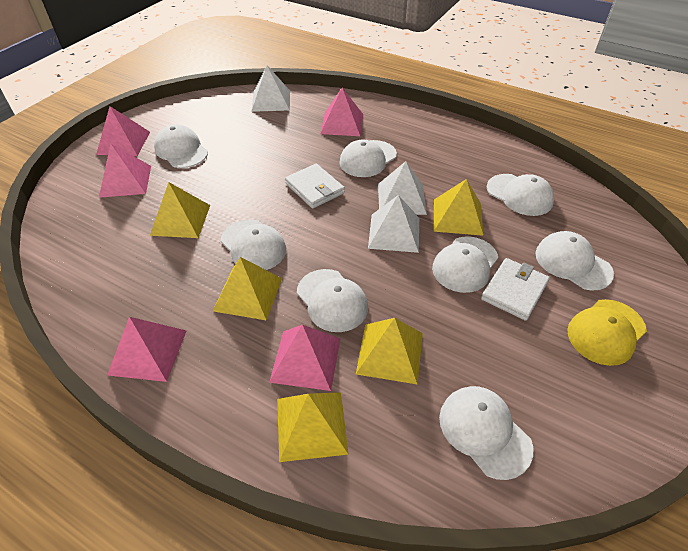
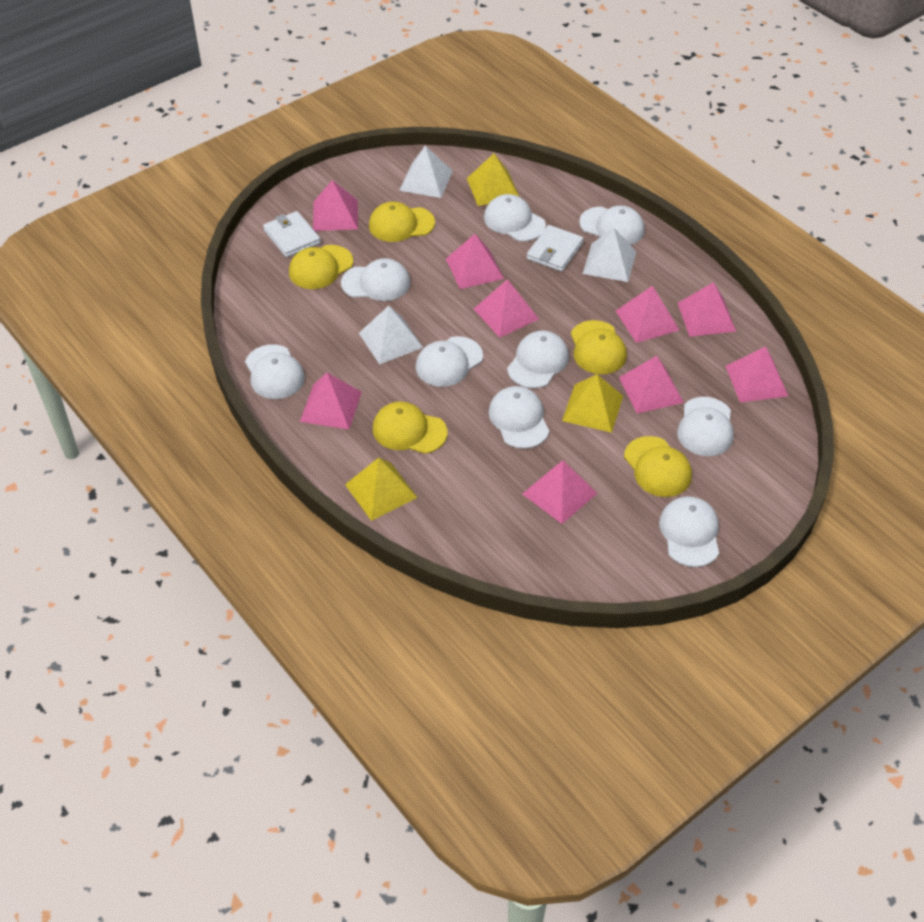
pink pyramid: 5 -> 9
white cap: 8 -> 9
yellow cap: 1 -> 5
yellow pyramid: 5 -> 3

